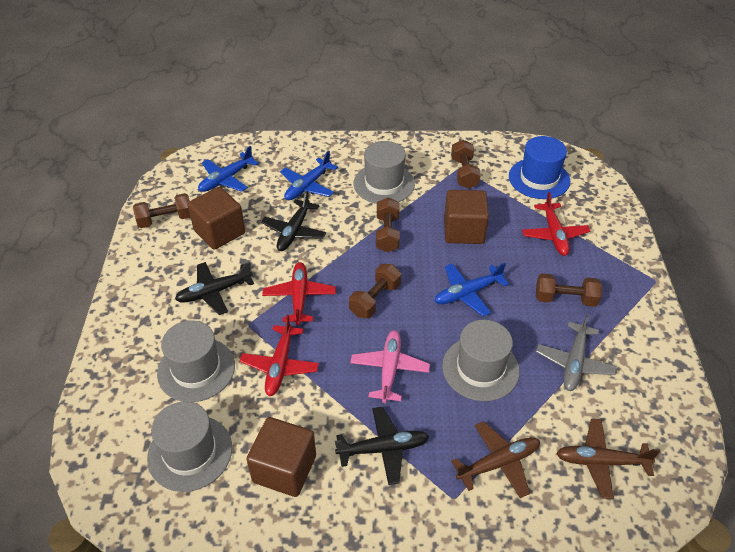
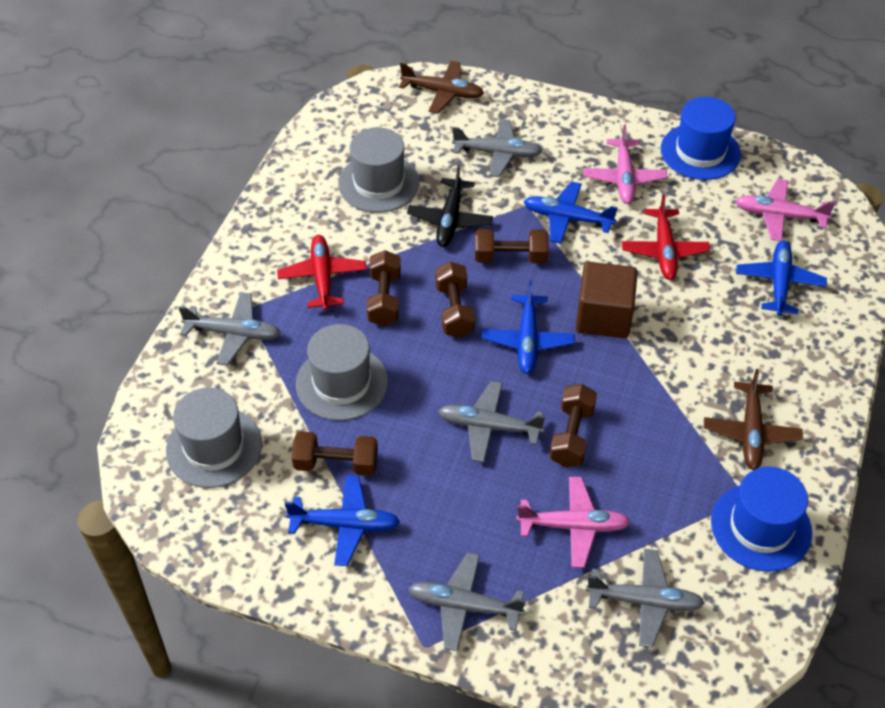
black plane: 3 -> 1
blue hat: 1 -> 2
blue plane: 3 -> 4
brown cube: 3 -> 1
grey hat: 4 -> 3
grey plane: 1 -> 5
pink plane: 1 -> 3
red plane: 3 -> 2

